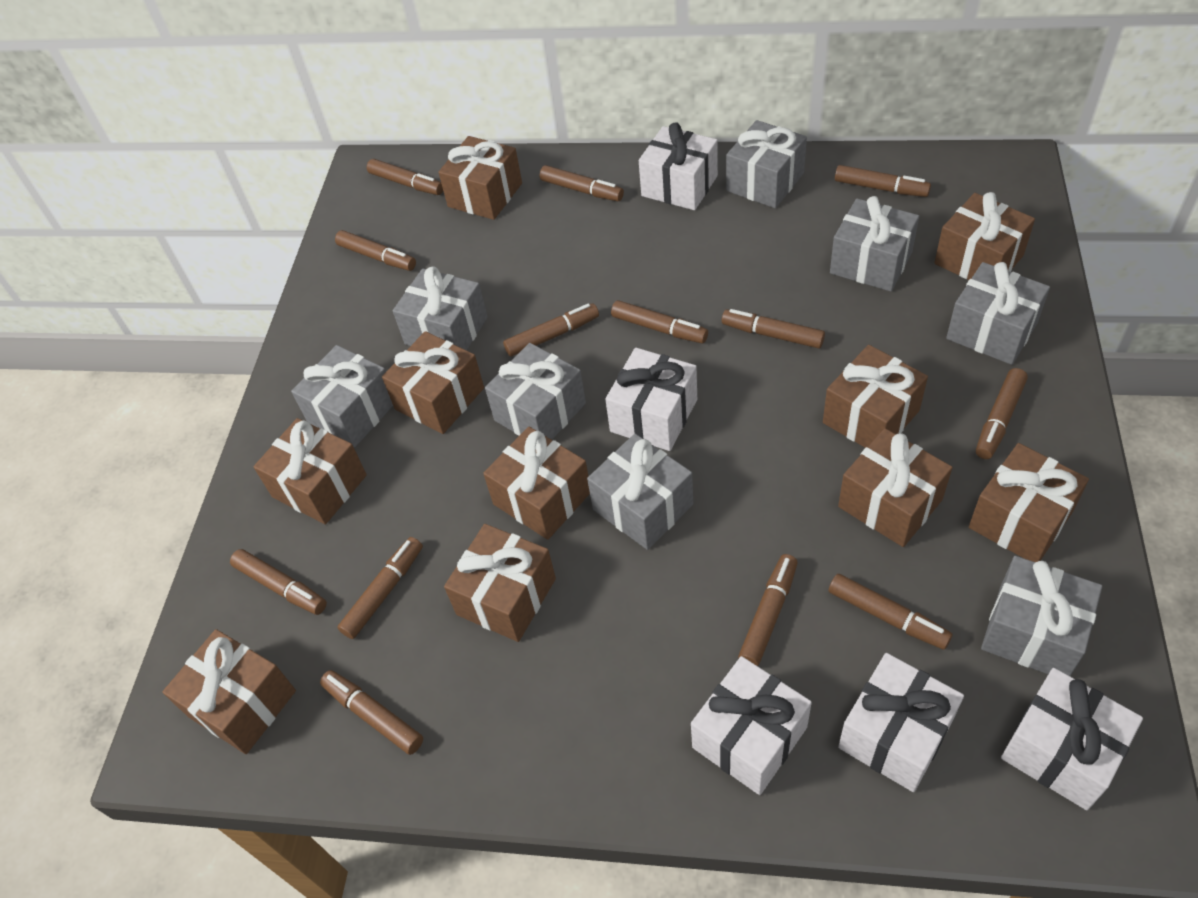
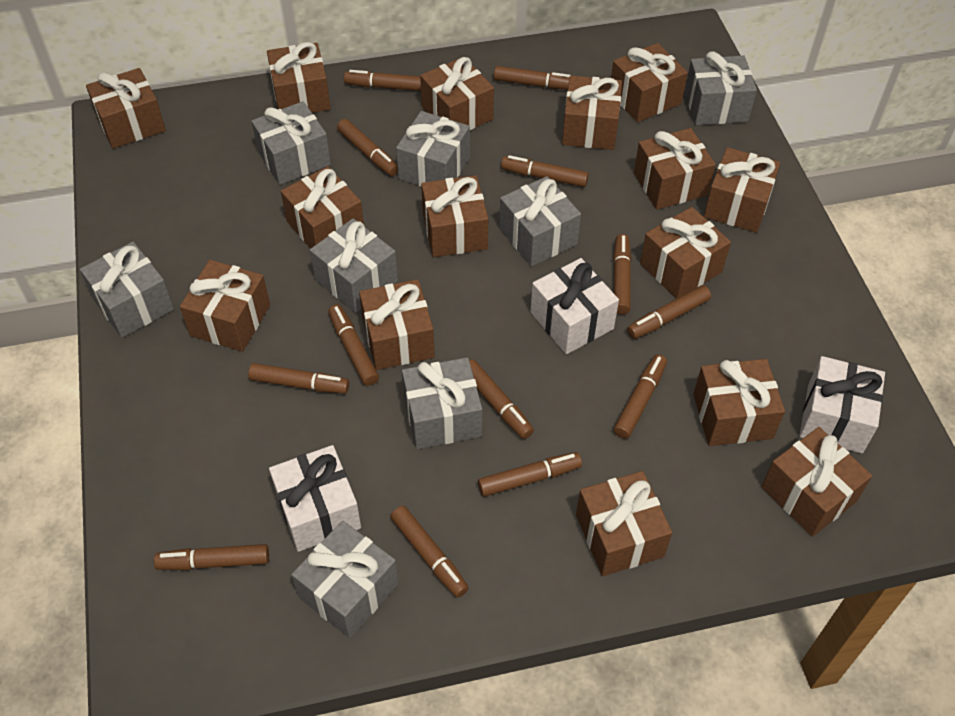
brown gift: 10 -> 15
white gift: 5 -> 3

